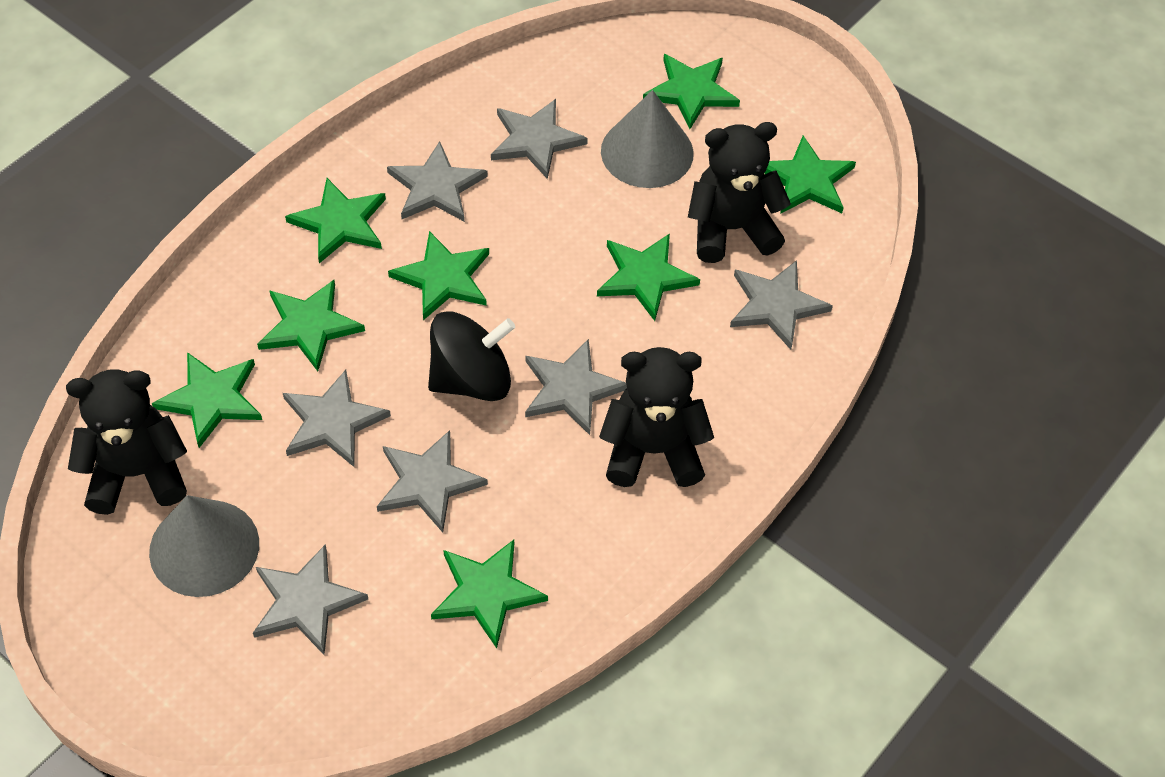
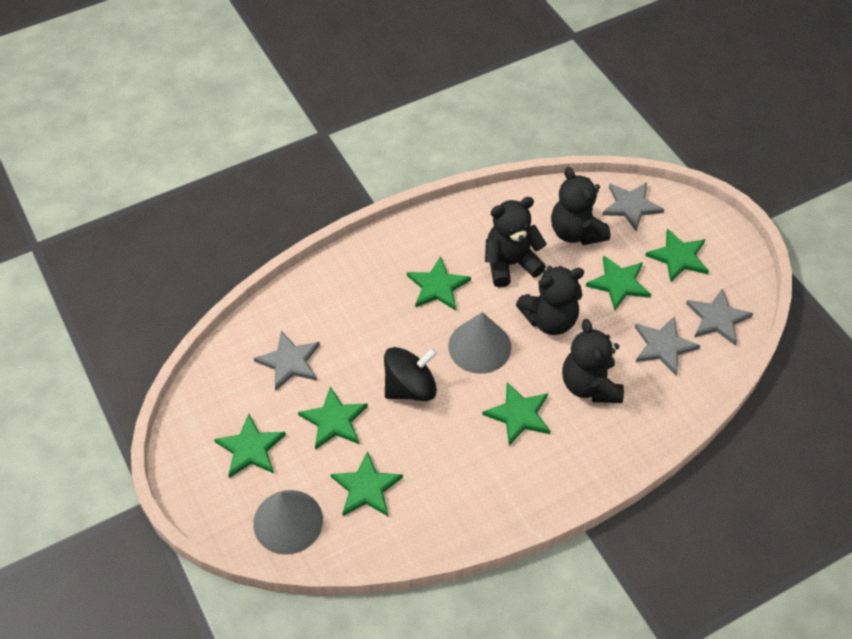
black teddy bear: 3 -> 4
green star: 8 -> 7
grey star: 7 -> 4

